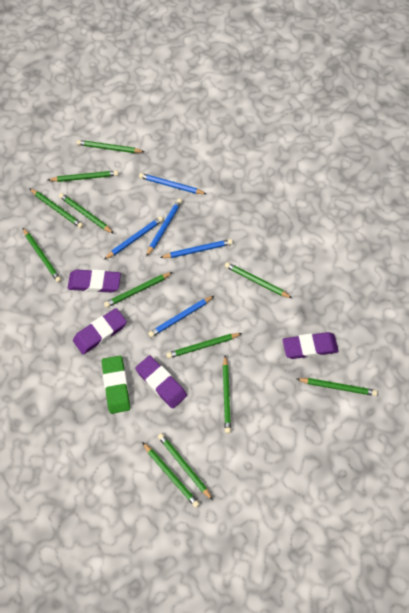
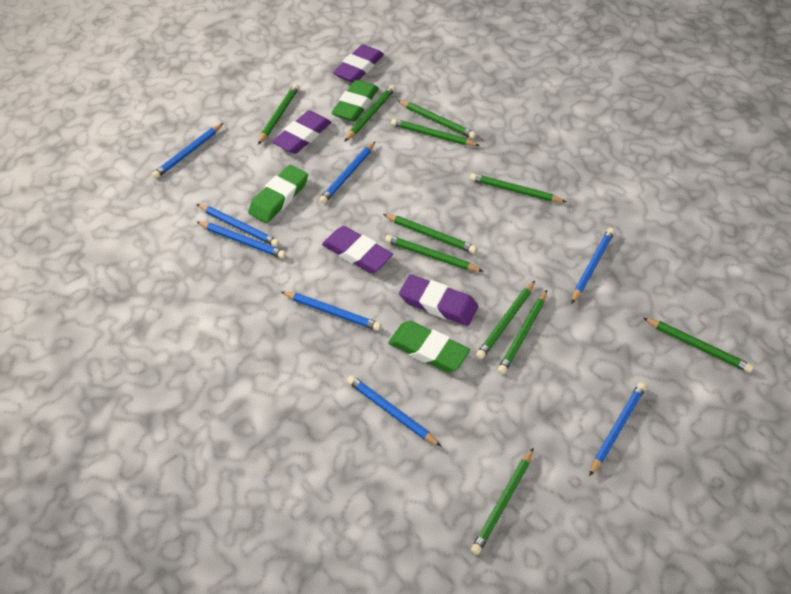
blue pencil: 5 -> 8
green eraser: 1 -> 3
green pencil: 12 -> 11

